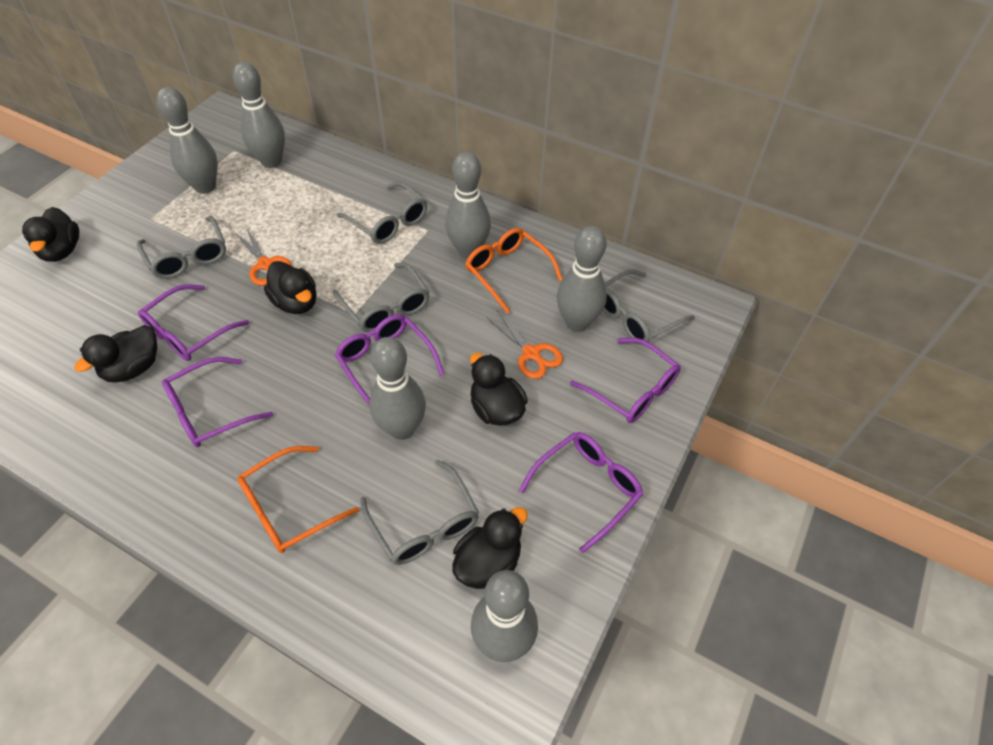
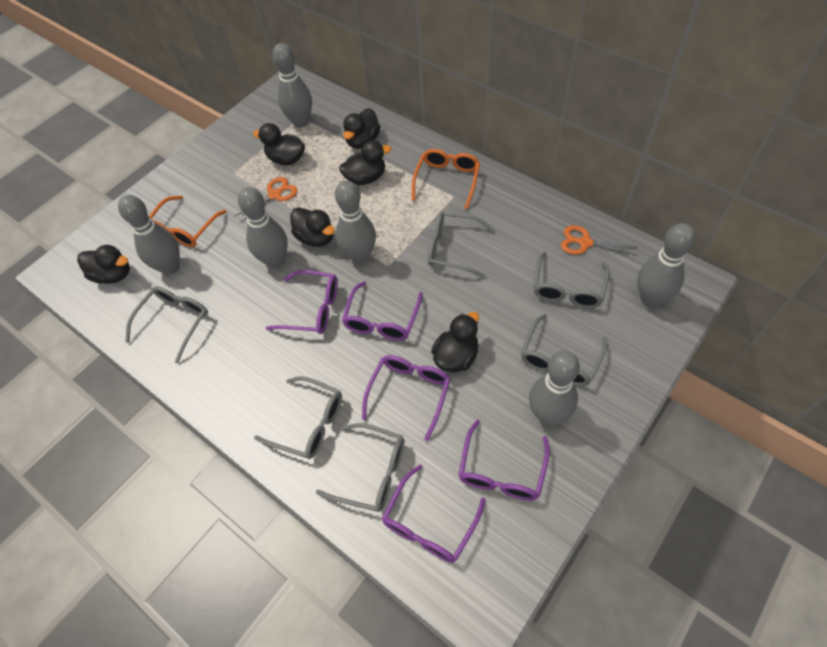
black duck: 5 -> 6
grey glasses: 5 -> 6

